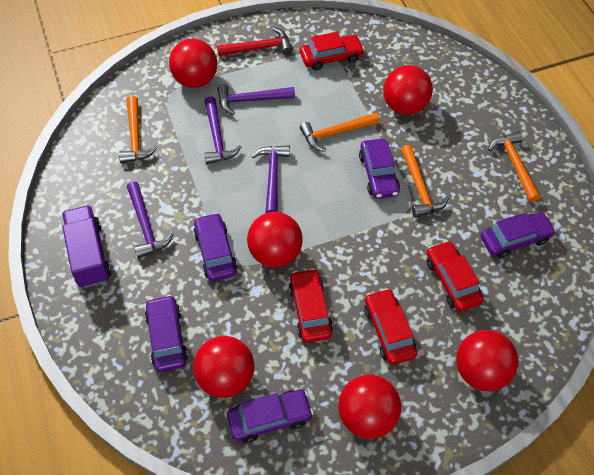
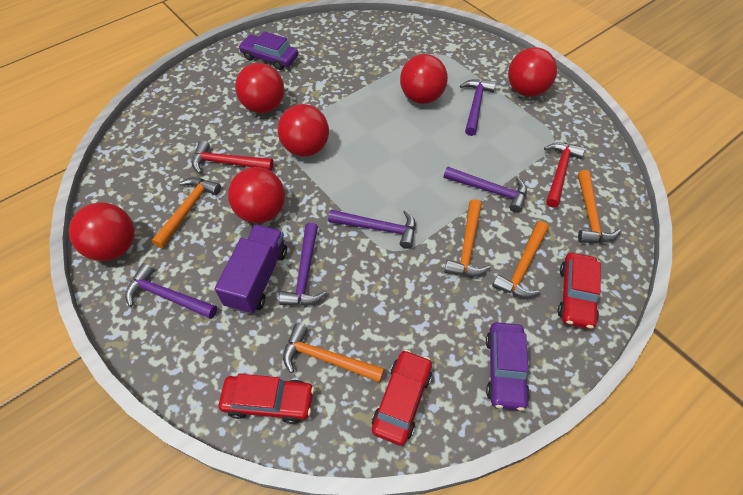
orange hammer: 4 -> 5
purple car: 5 -> 2
purple hammer: 4 -> 5
red car: 4 -> 3
red hammer: 1 -> 2

